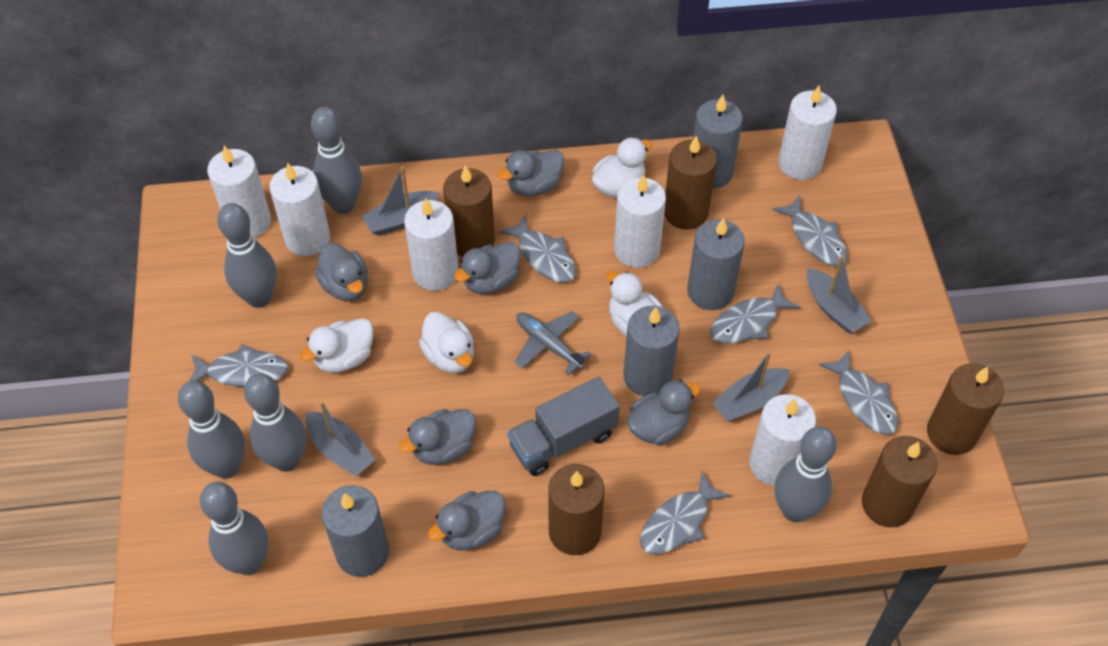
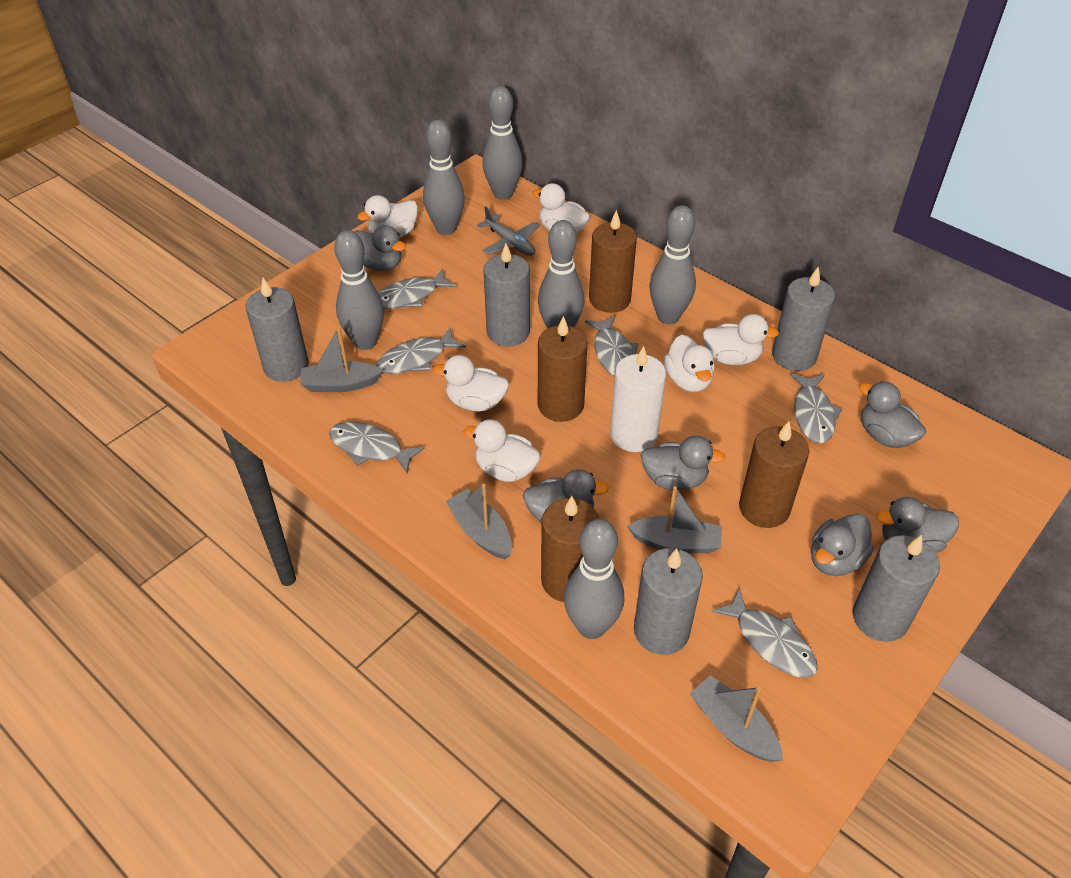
brown candle: 5 -> 4
grey candle: 4 -> 5
grey truck: 1 -> 0
white candle: 6 -> 1
white duck: 4 -> 6

